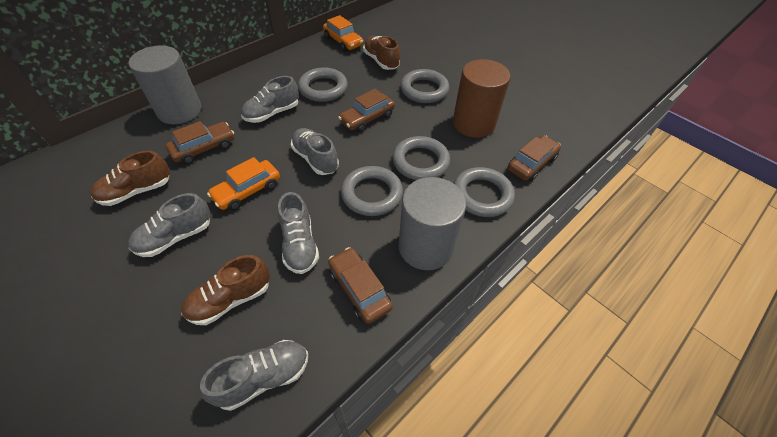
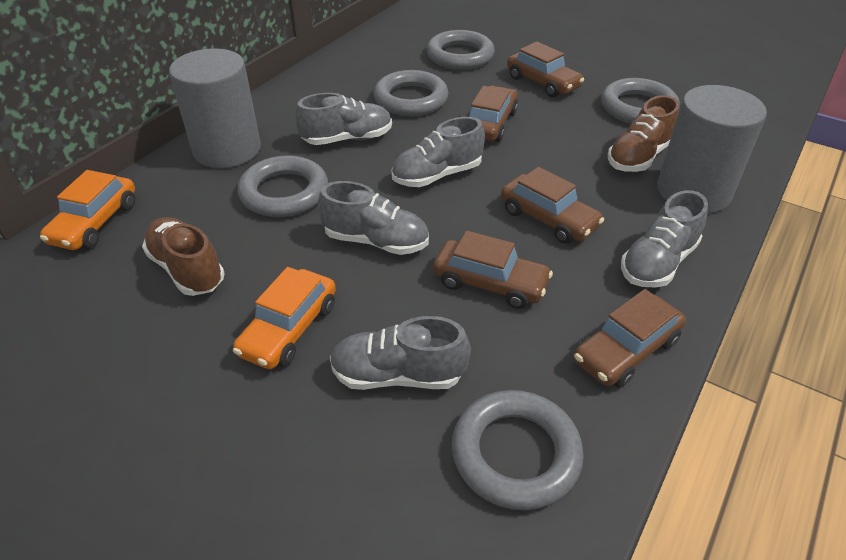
brown car: 4 -> 5
brown cylinder: 1 -> 0
brown shoe: 3 -> 2

